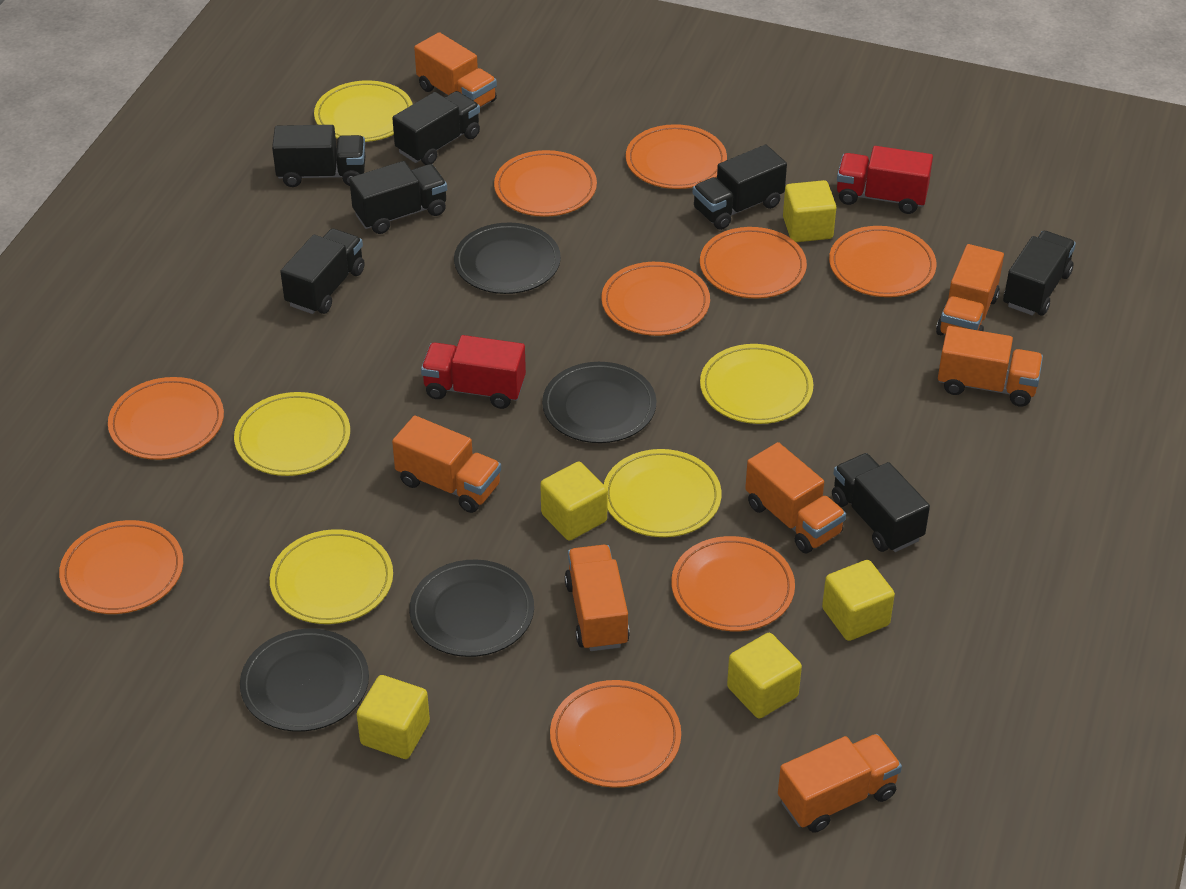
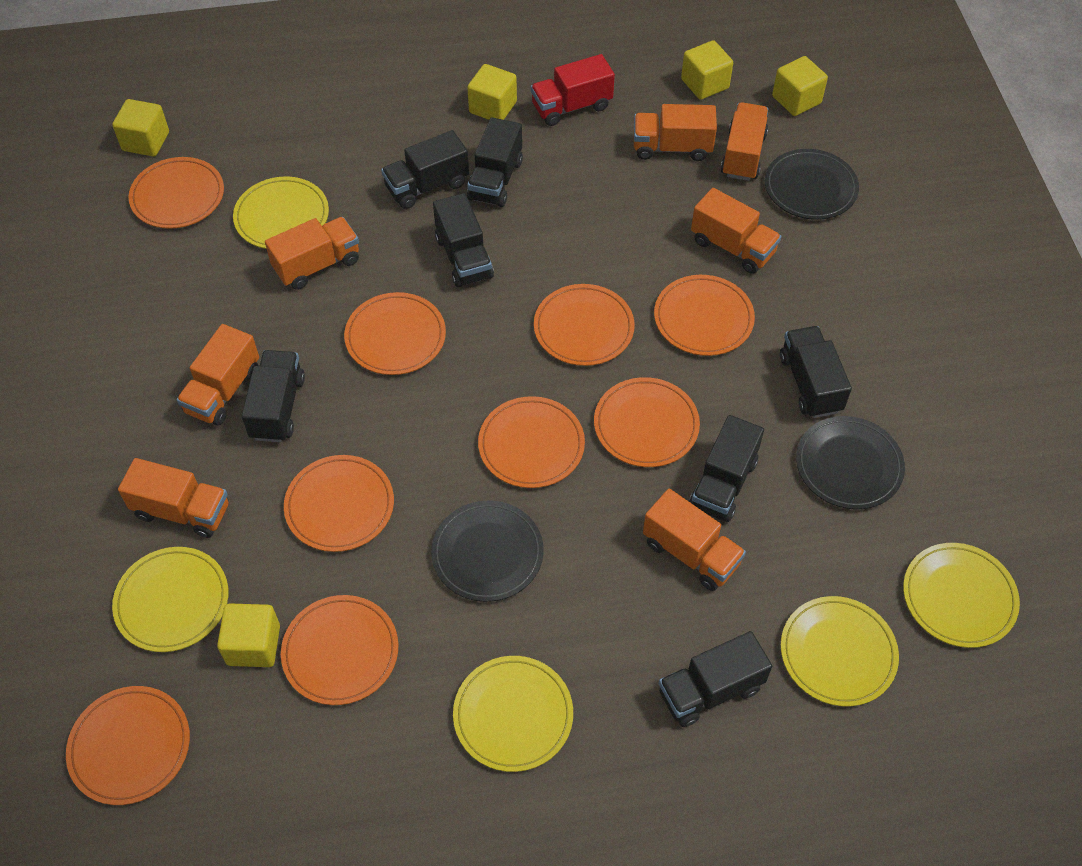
black plate: 4 -> 3
red truck: 2 -> 1

